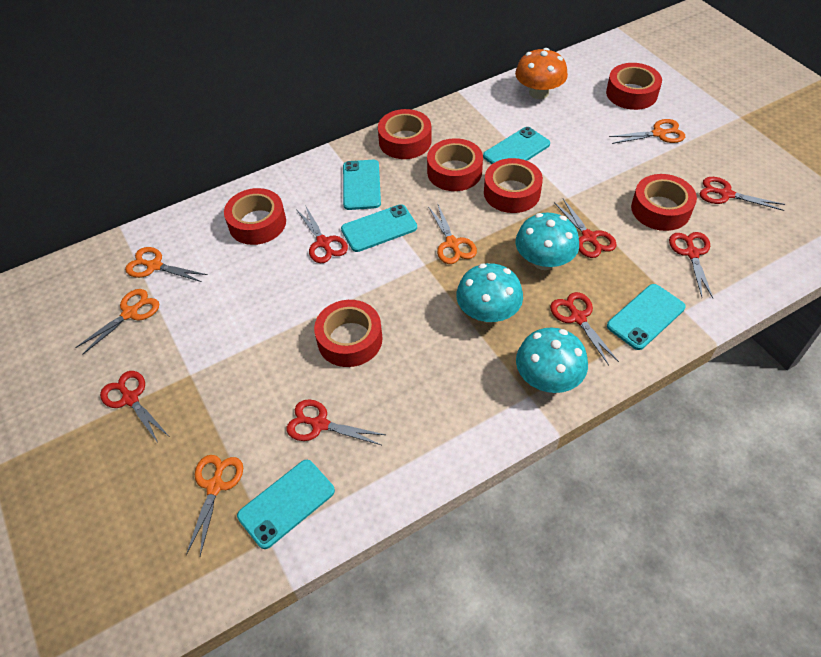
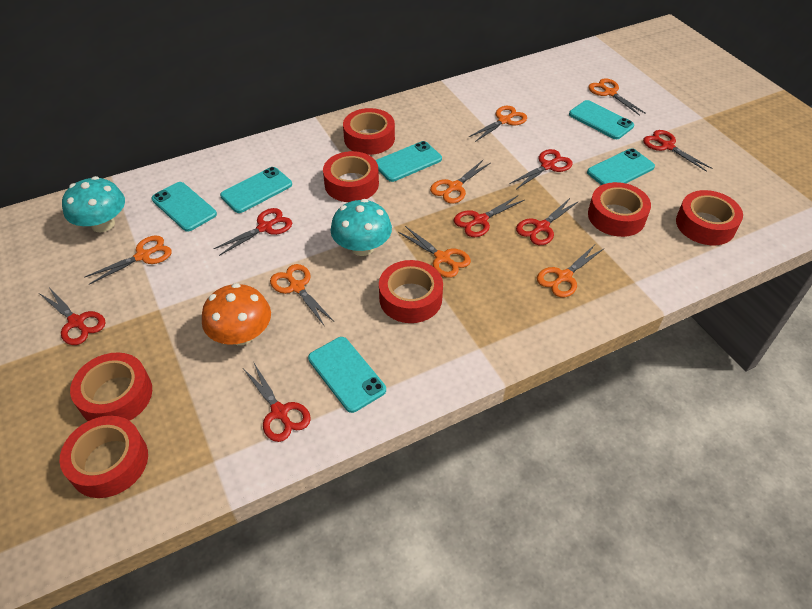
orange scissors: 5 -> 7
turquoise mushroom: 3 -> 2
turquoise phone: 5 -> 6

